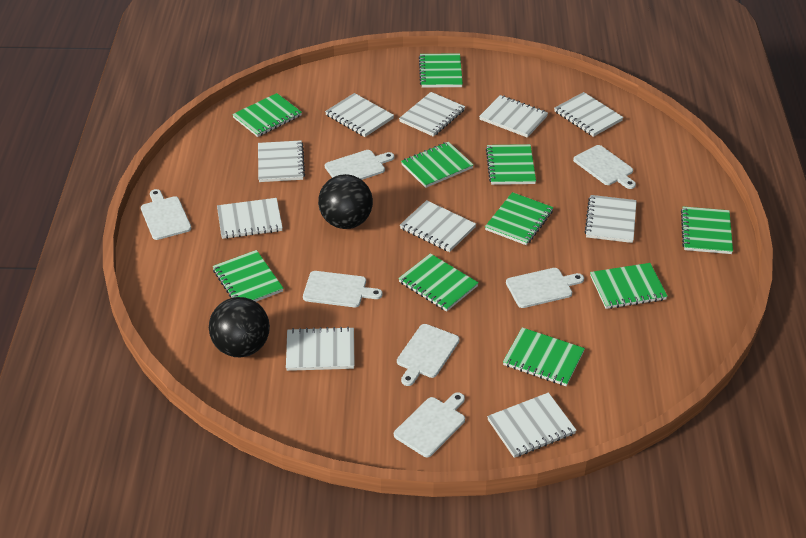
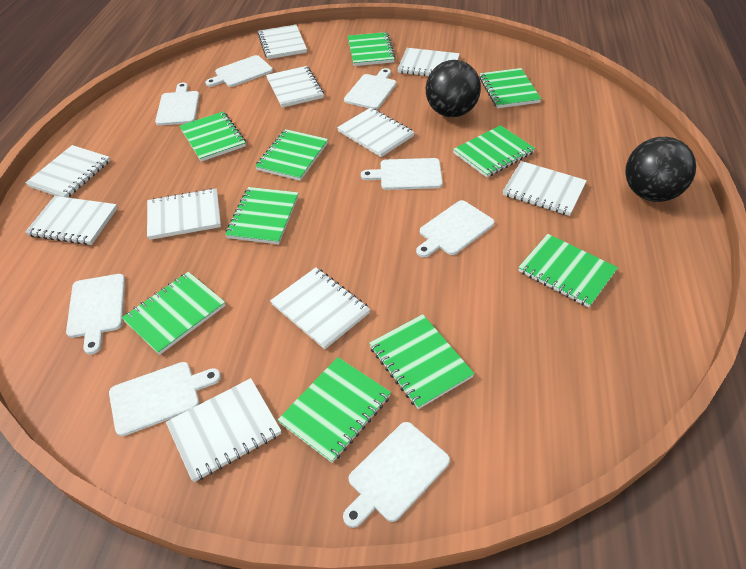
white cutting board: 7 -> 8

